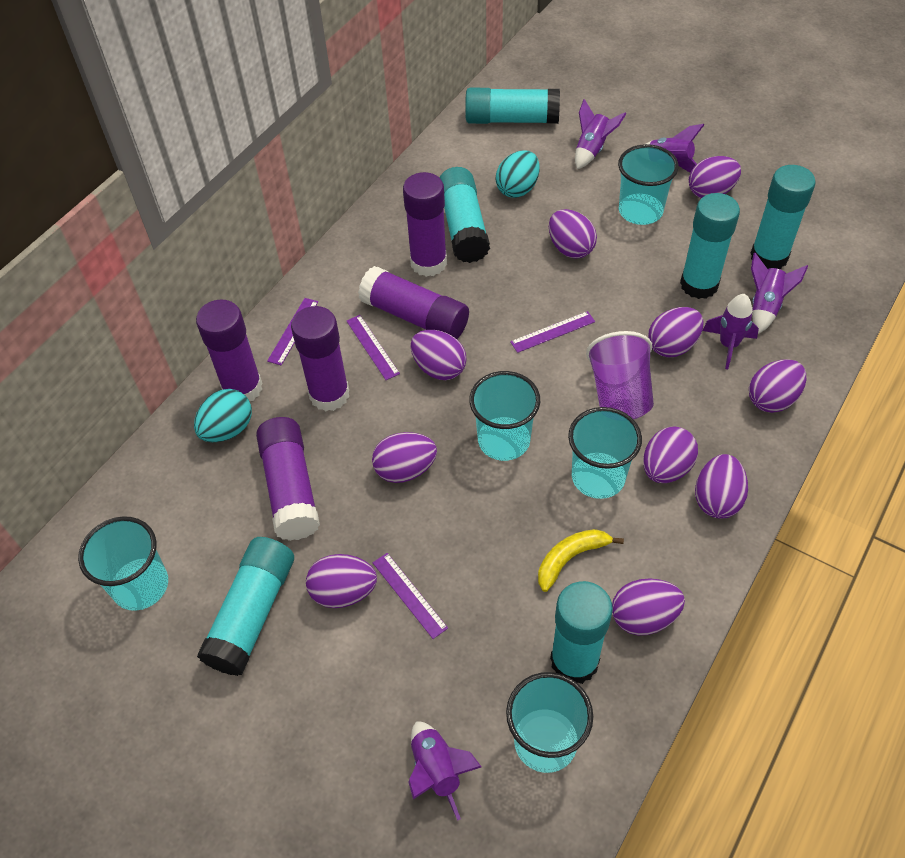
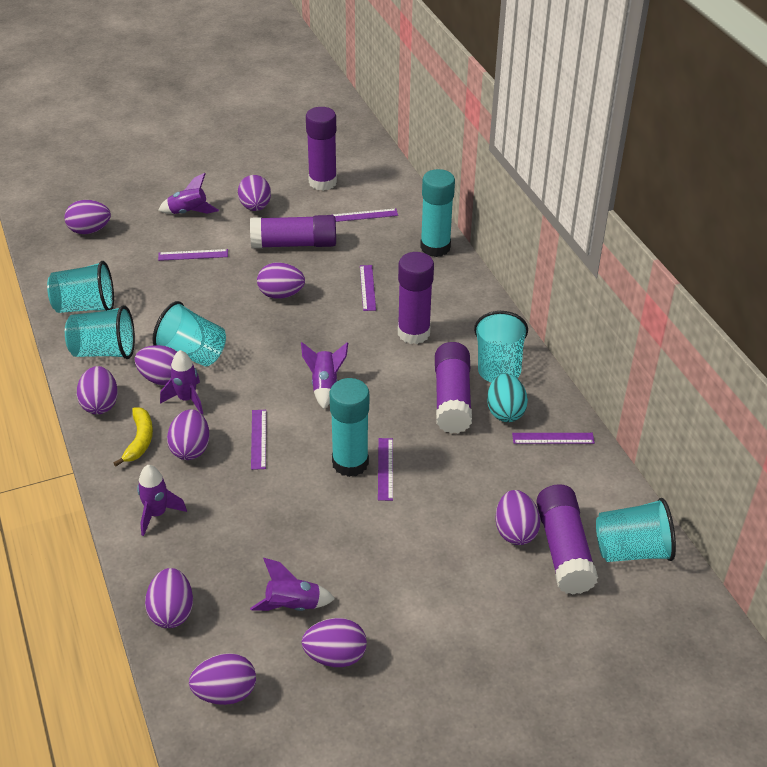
purple cup: 1 -> 0
purple ruler: 4 -> 6
turquoise egg: 2 -> 1
turquoise glue stick: 6 -> 2

